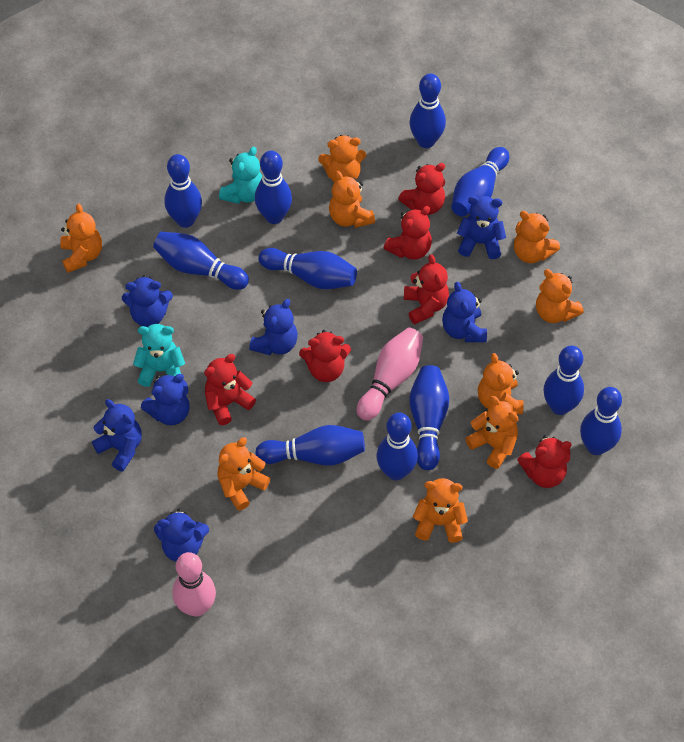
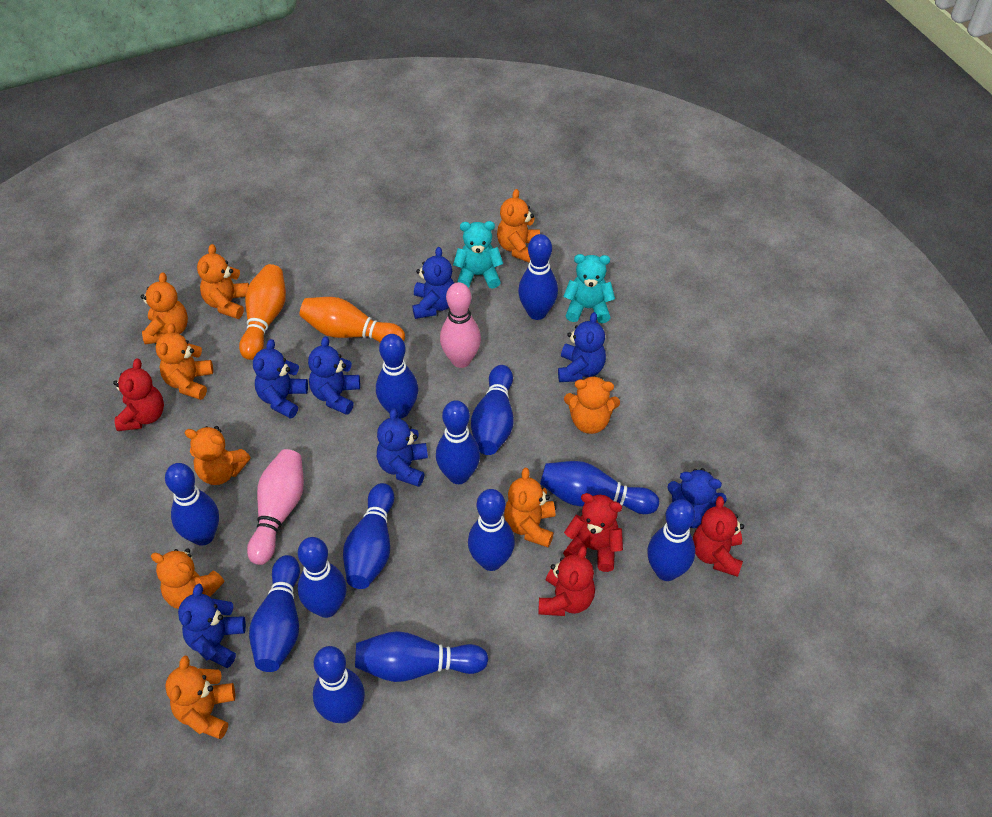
blue bowling pin: 11 -> 13
orange bowling pin: 0 -> 2
red teddy bear: 6 -> 4

